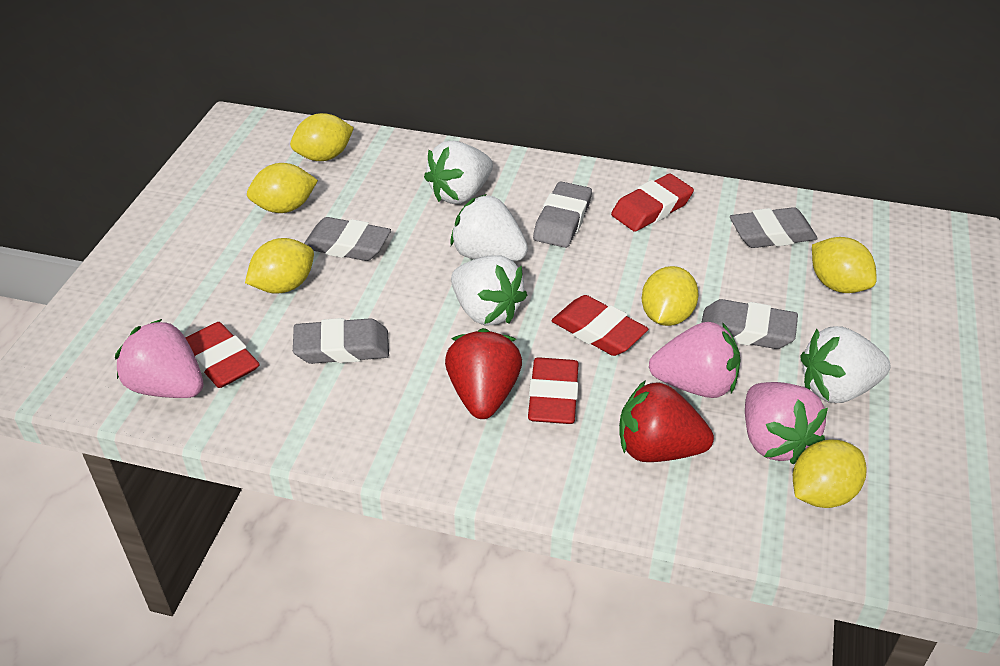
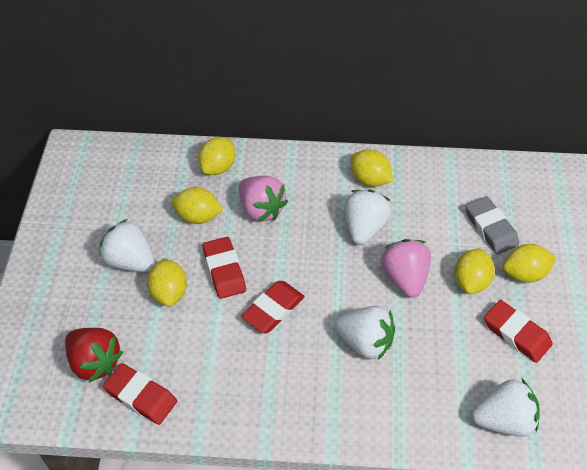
grey eraser: 5 -> 1
pink strawberry: 3 -> 2
red strawberry: 2 -> 1

